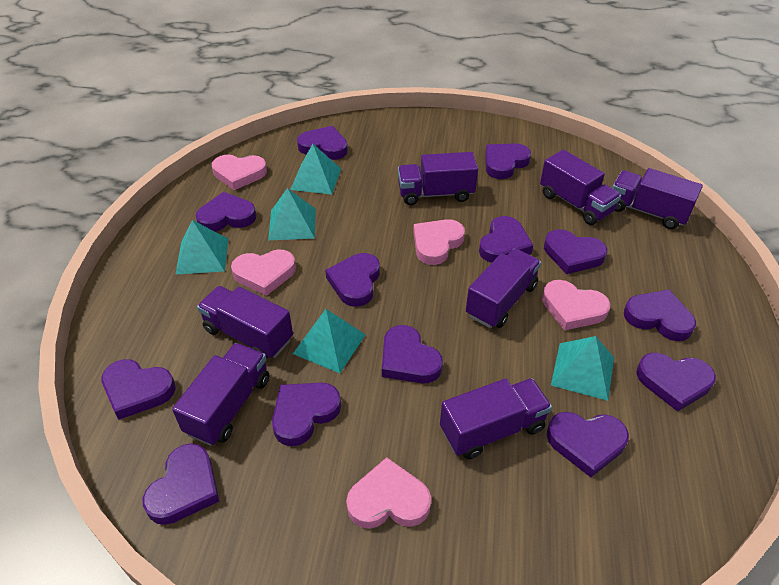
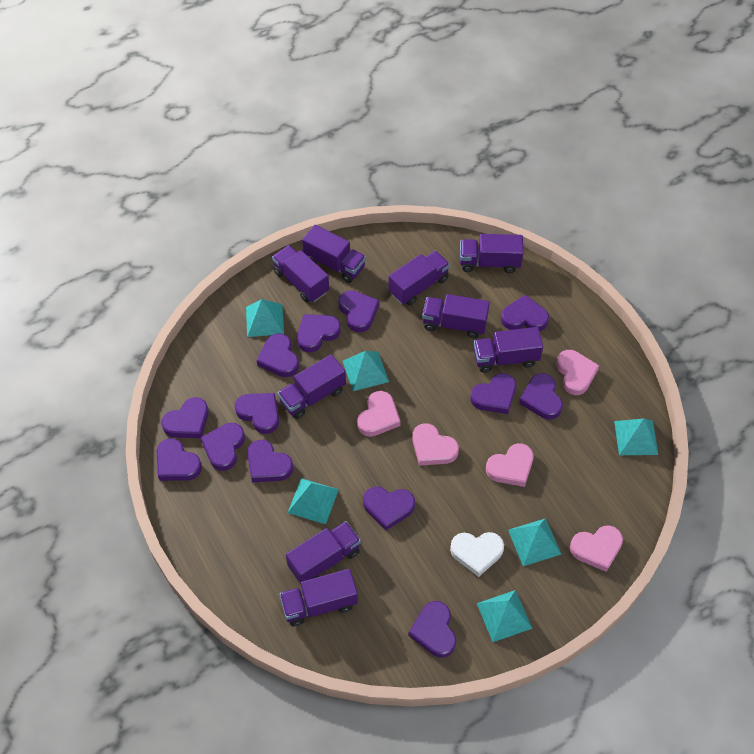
purple truck: 7 -> 9
turquoise pyramid: 5 -> 6
white heart: 0 -> 1

